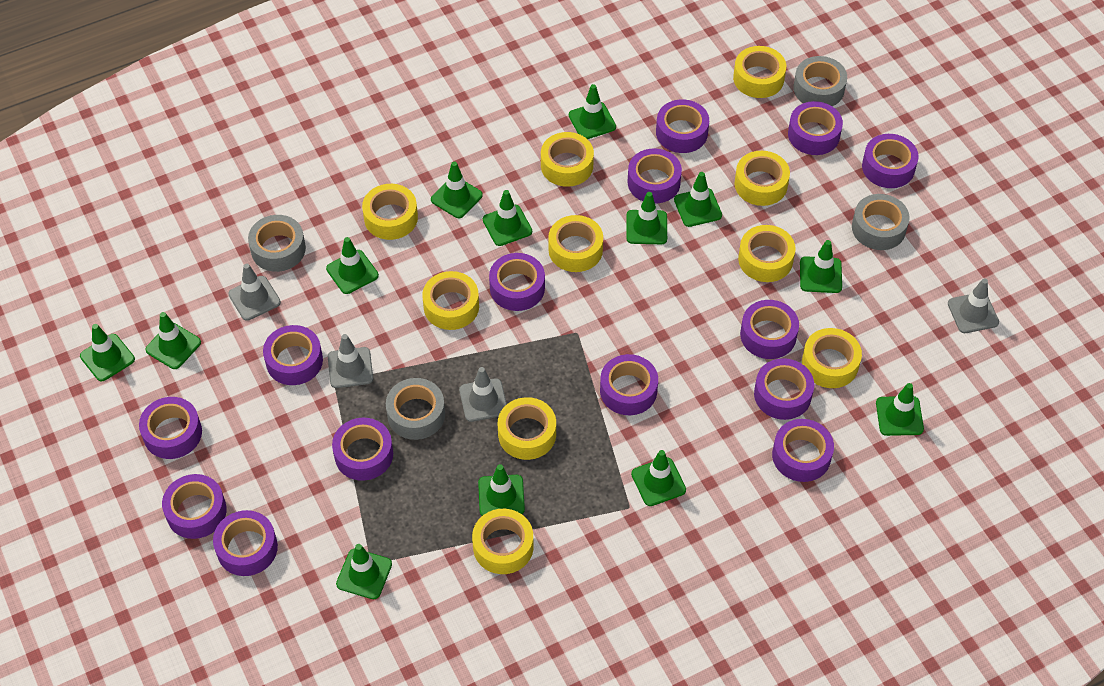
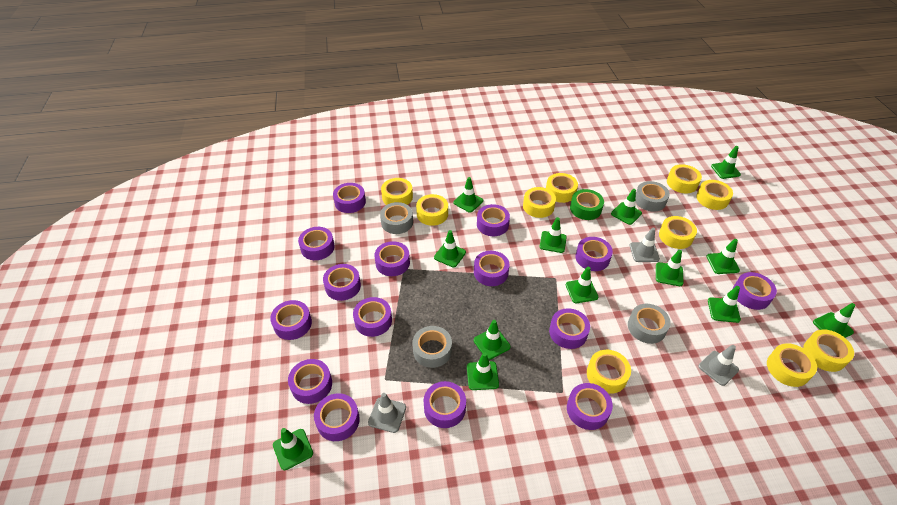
green tape: 0 -> 1
grey traffic cone: 4 -> 3
purple tape: 14 -> 15

